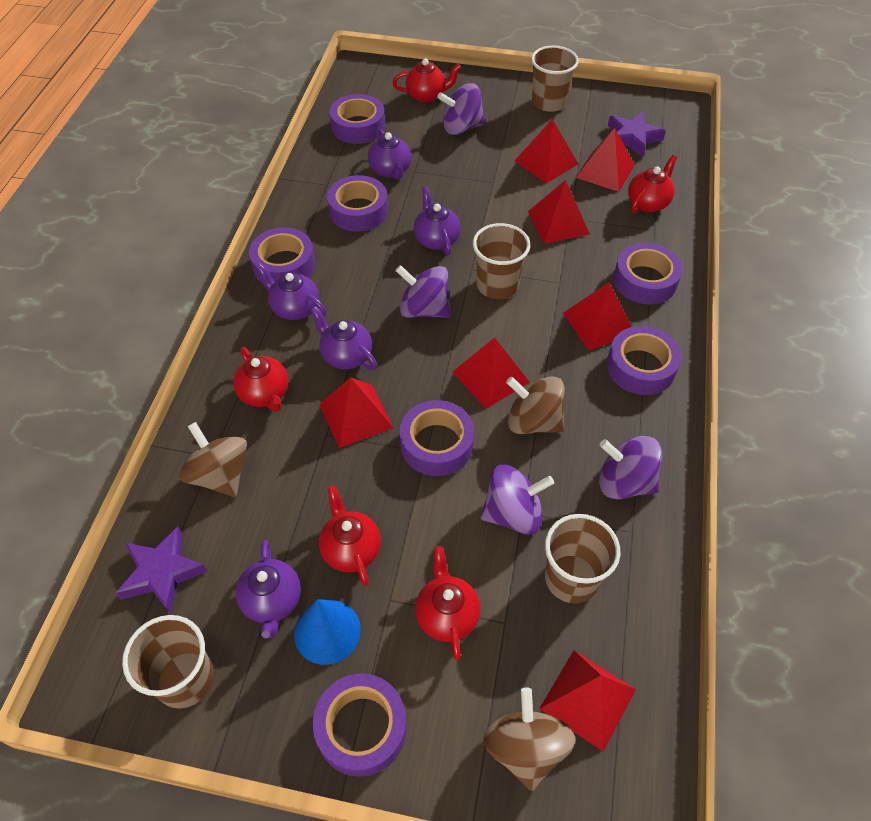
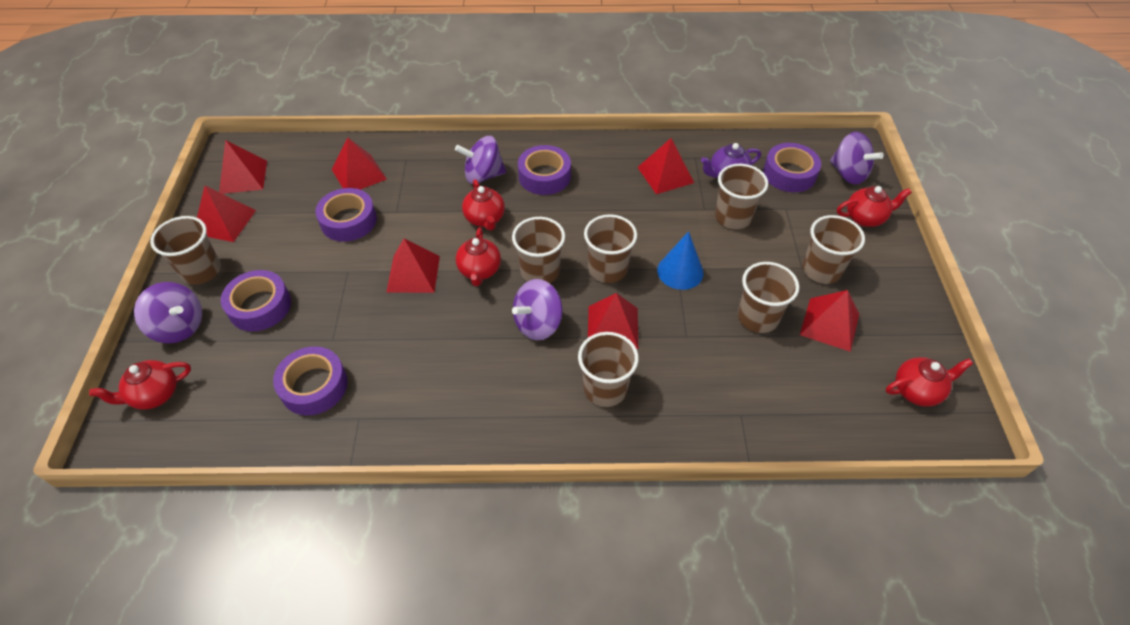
brown cup: 4 -> 7
brown spinning top: 3 -> 0
purple star: 2 -> 0
purple tape: 7 -> 5
purple teapot: 5 -> 1

